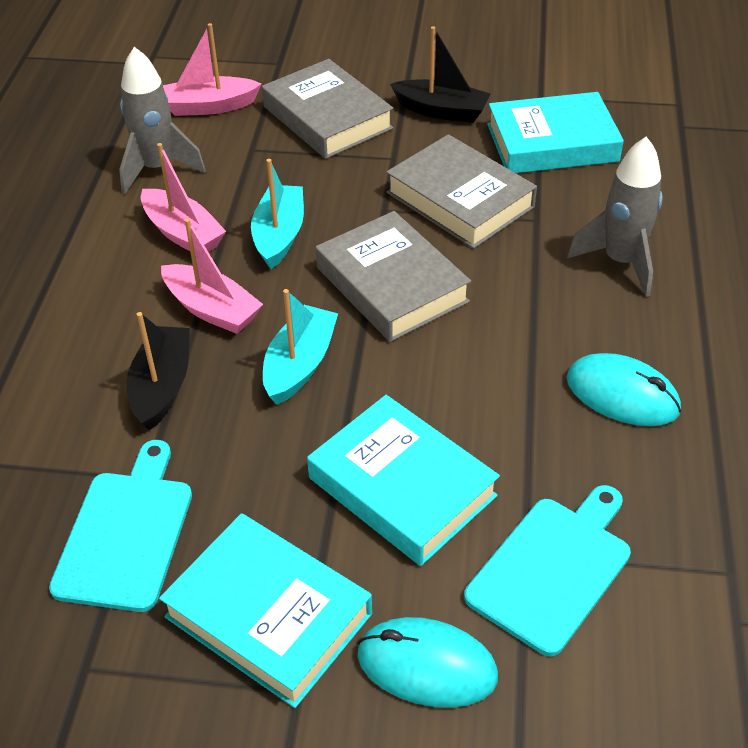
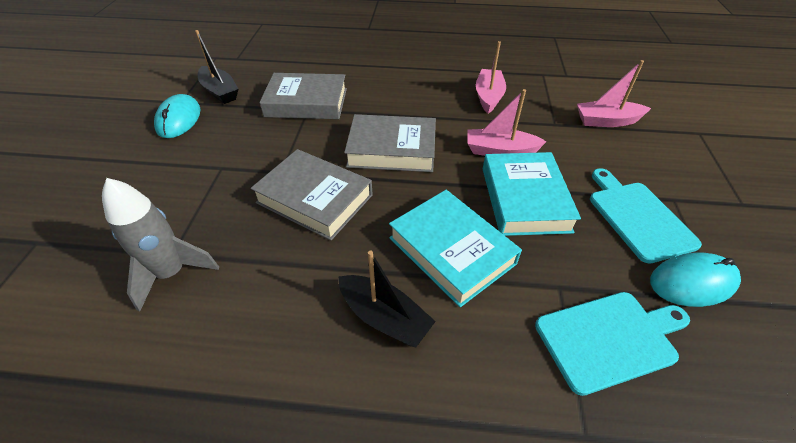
grey rocket: 2 -> 1
turquoise boat: 2 -> 0
turquoise book: 3 -> 2

